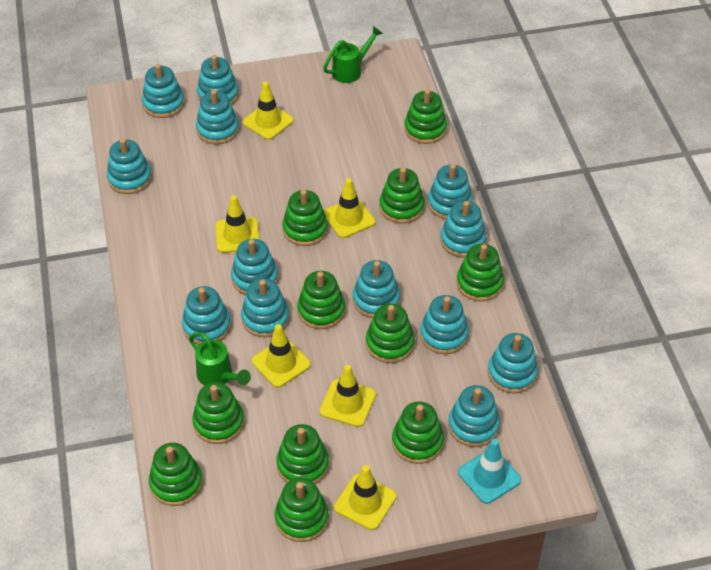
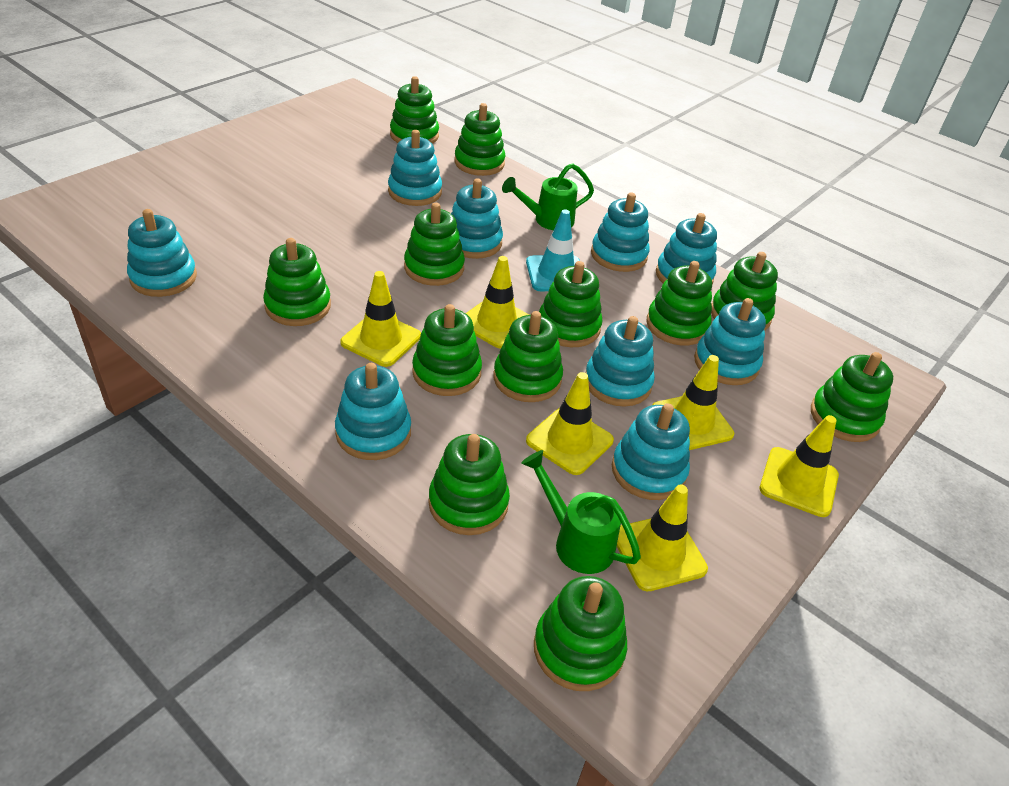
green stacking toy: 11 -> 12
turquoise stacking toy: 13 -> 9

